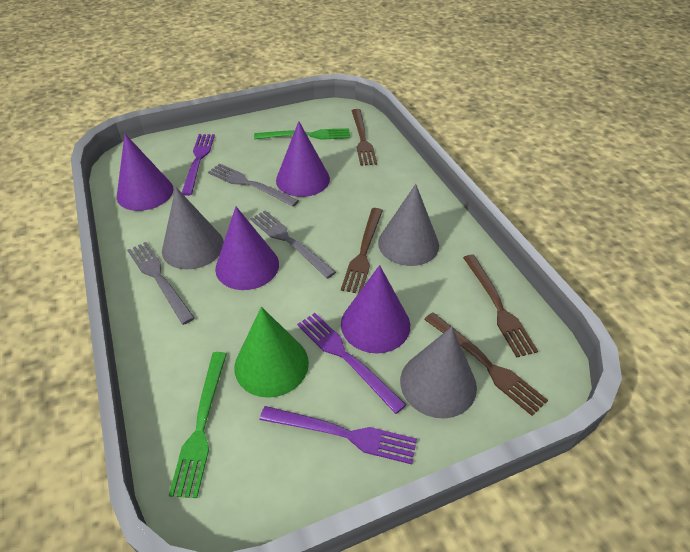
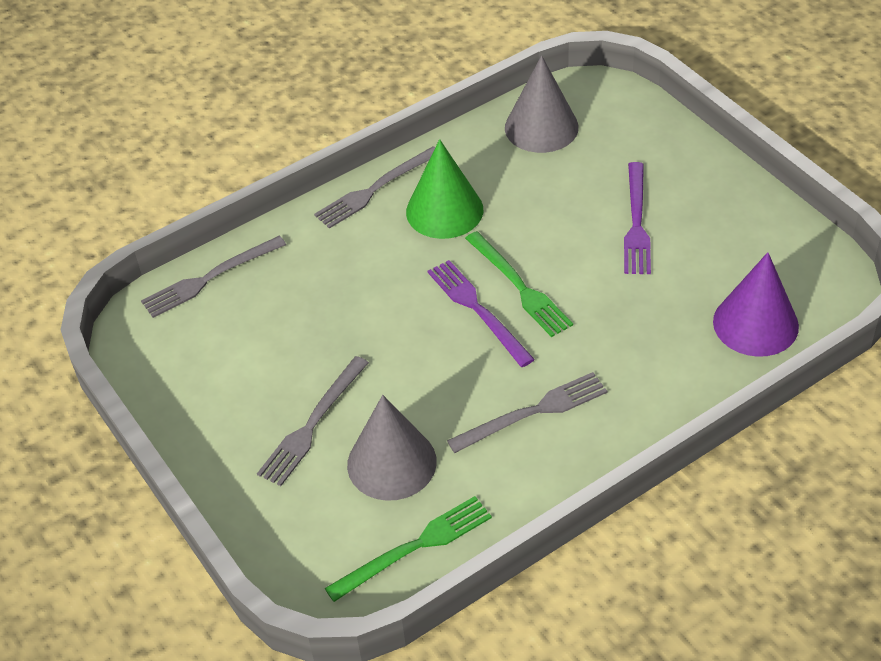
brown fork: 4 -> 0
grey cone: 3 -> 2
grey fork: 3 -> 4
purple cone: 4 -> 1
purple fork: 3 -> 2

